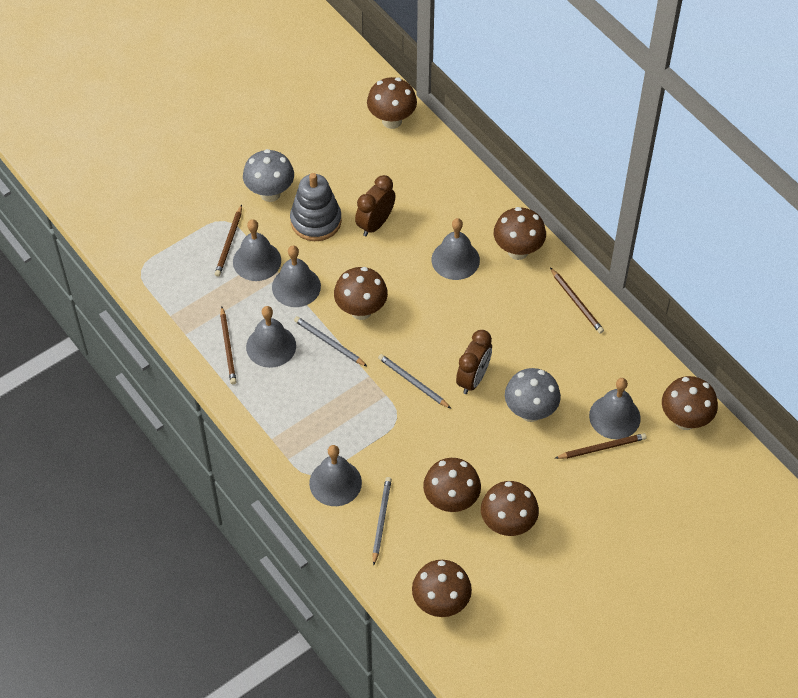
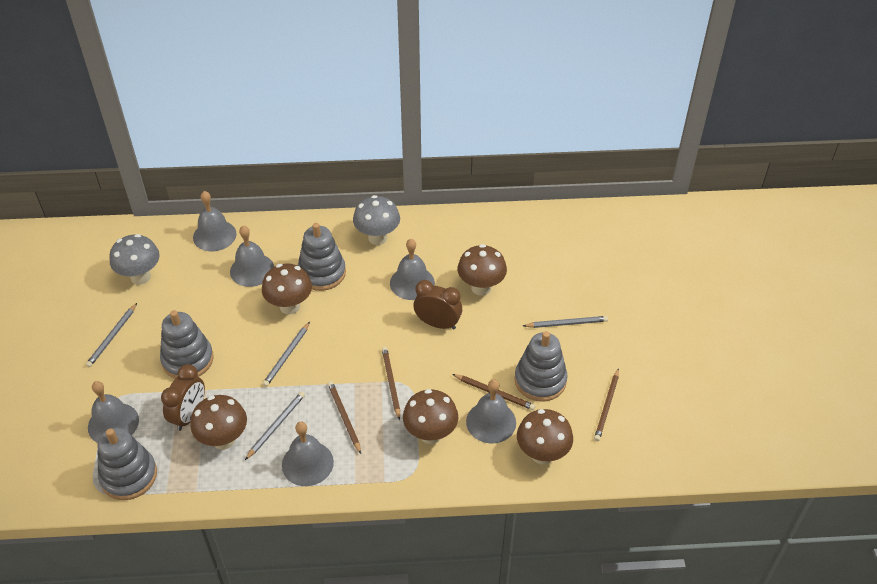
brown mushroom: 7 -> 5
grey pencil: 3 -> 4
grey stacking toy: 1 -> 4

